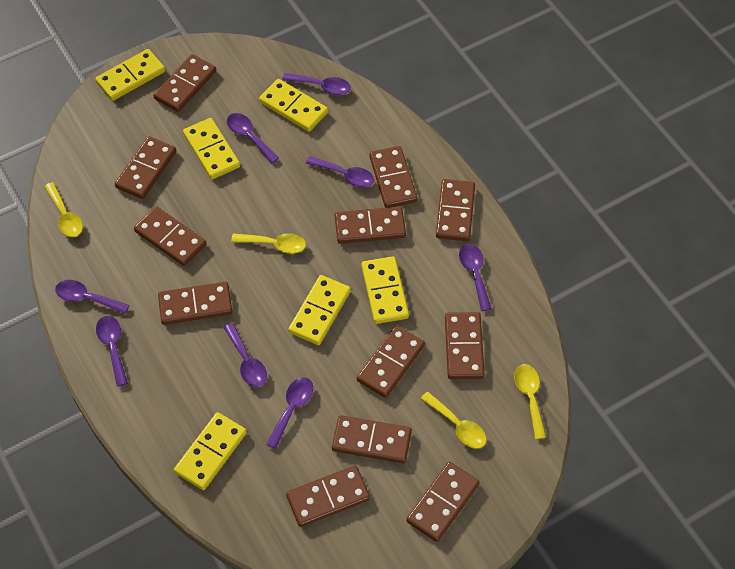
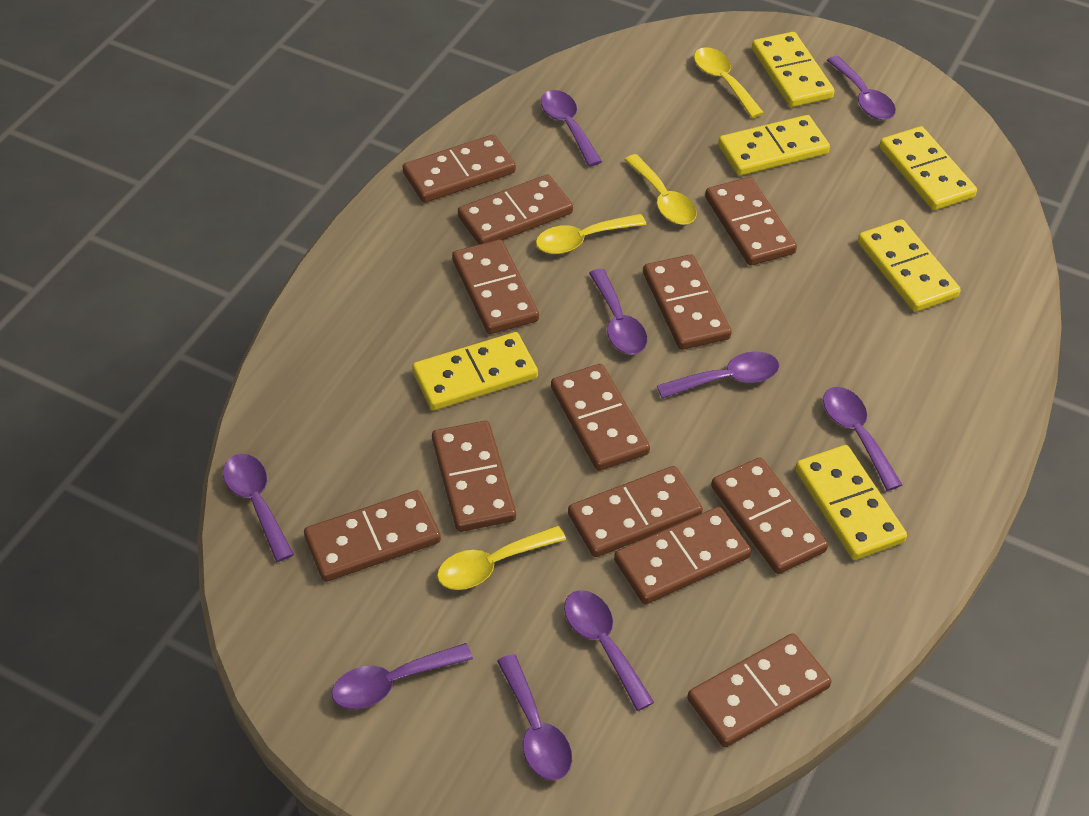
purple spoon: 8 -> 9

